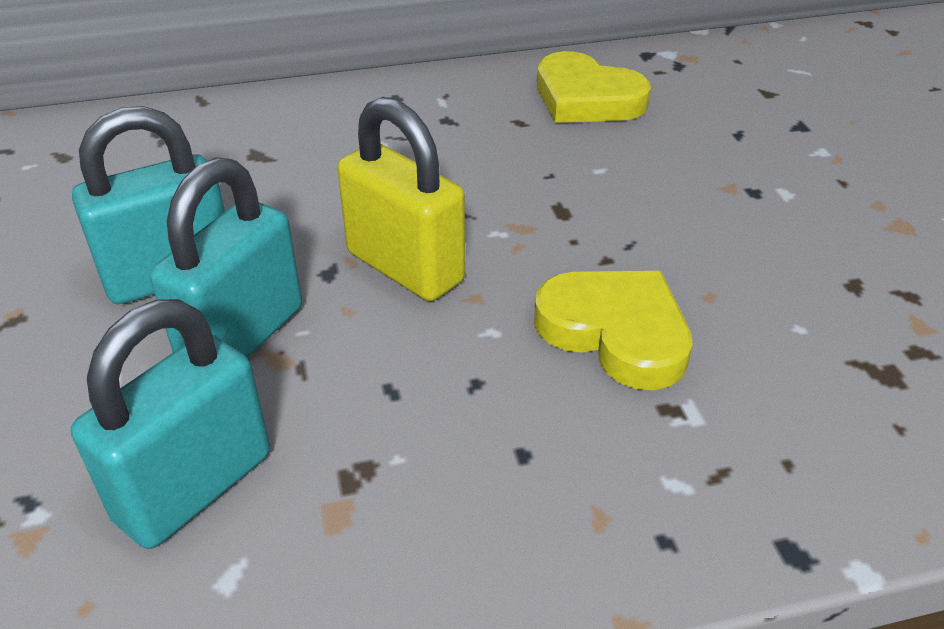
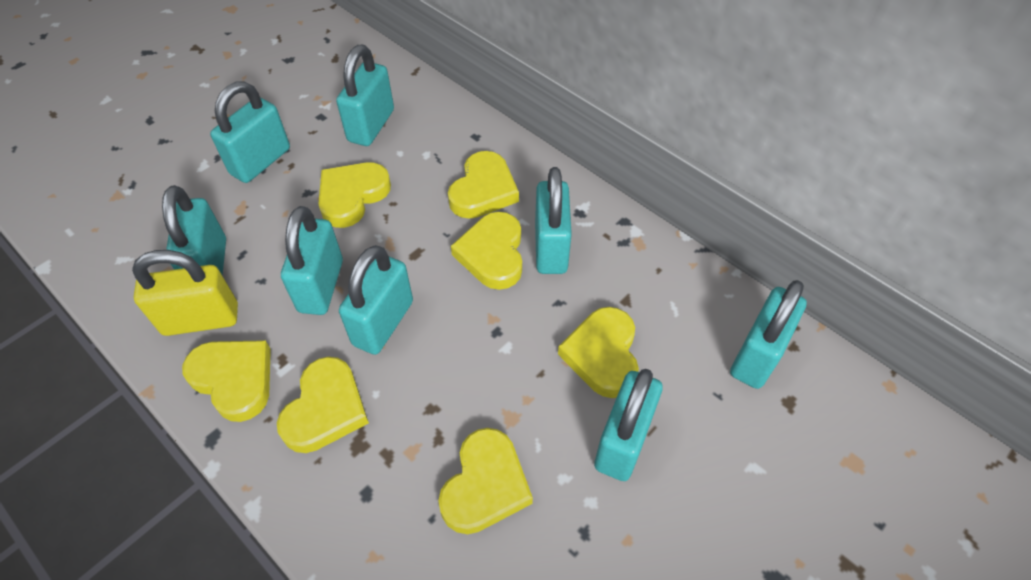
turquoise padlock: 3 -> 8
yellow heart: 2 -> 7

